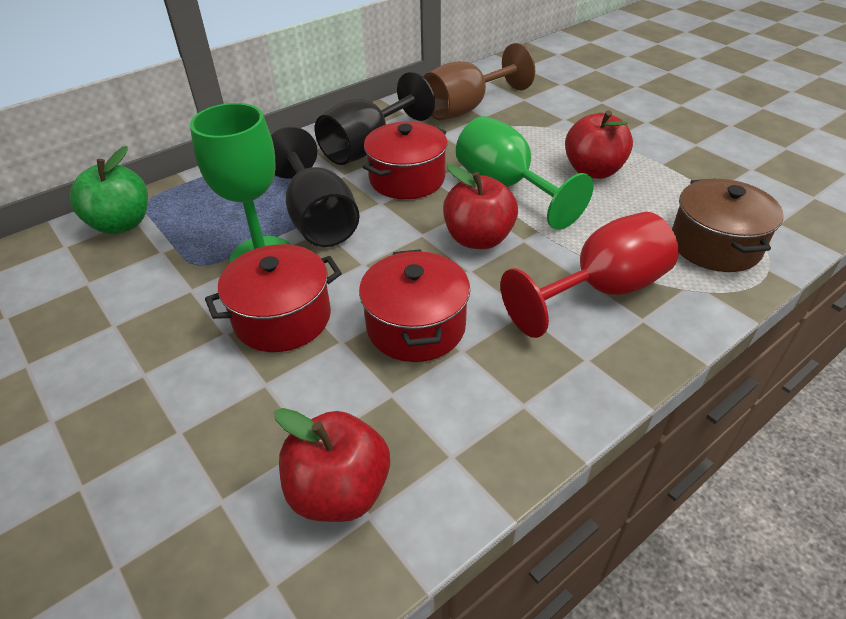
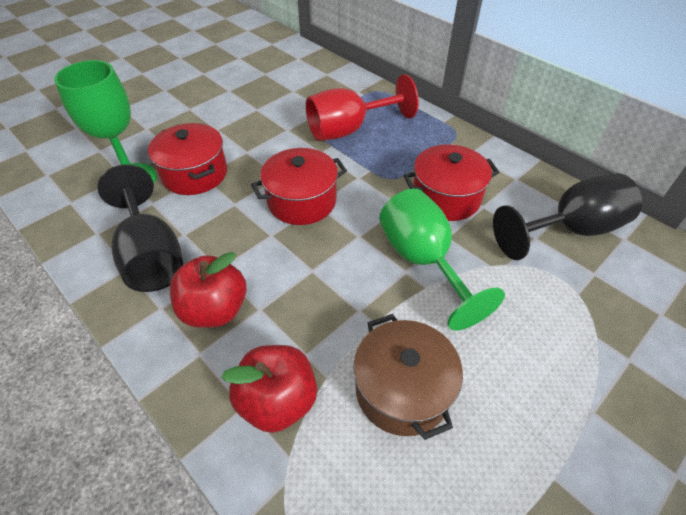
brown goblet: 1 -> 0
green apple: 1 -> 0
red apple: 3 -> 2

